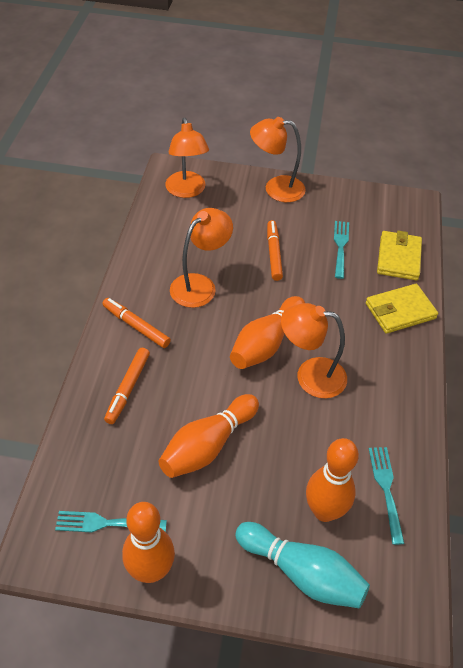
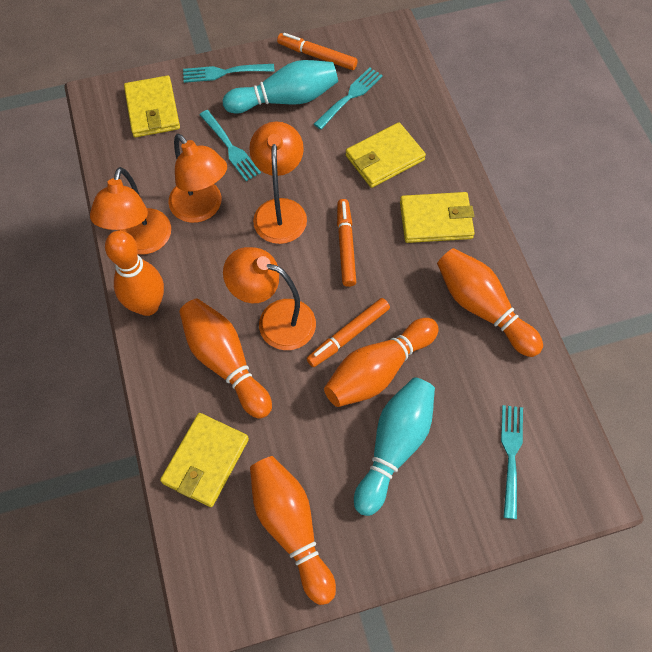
orange bowling pin: 4 -> 5
turquoise bowling pin: 1 -> 2
turquoise fork: 3 -> 4
yellow wallet: 2 -> 4

